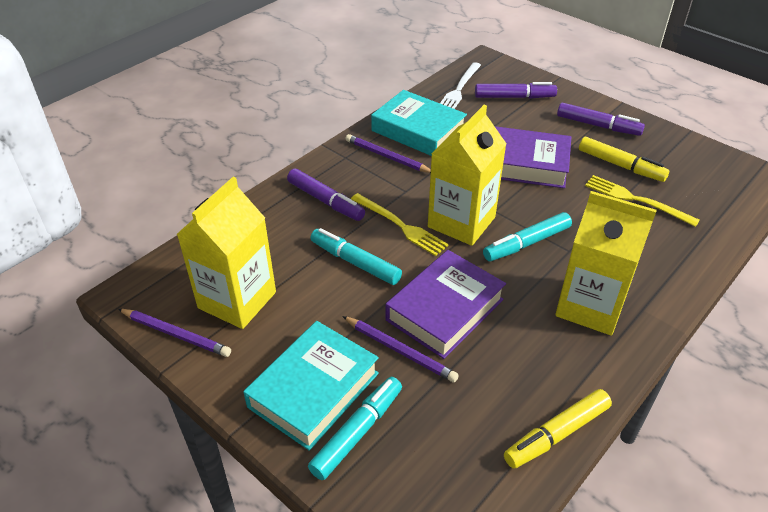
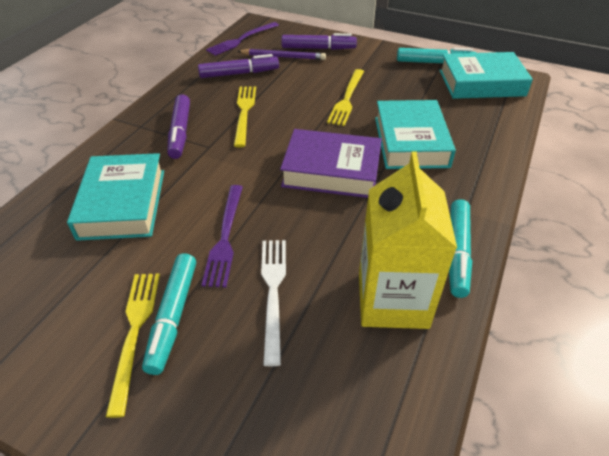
purple book: 2 -> 1
purple fork: 0 -> 2
purple pencil: 3 -> 1
turquoise book: 2 -> 3
yellow carton: 3 -> 1
yellow fork: 2 -> 3
yellow marker: 2 -> 0

